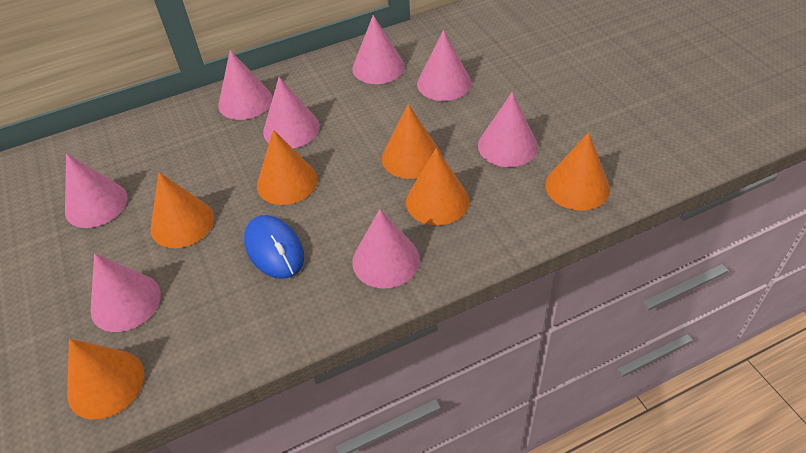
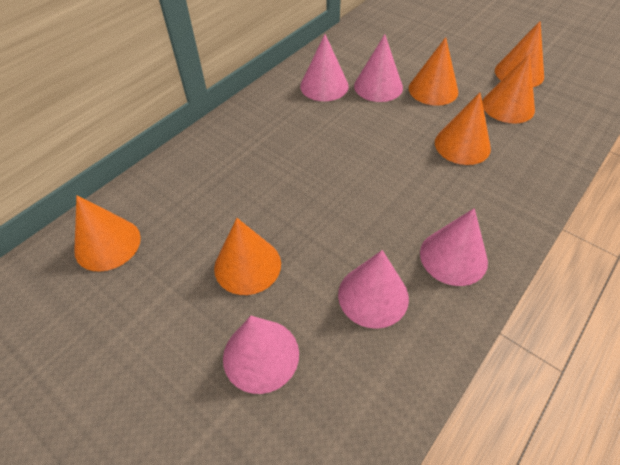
blue mouse: 1 -> 0
pink cone: 8 -> 5

